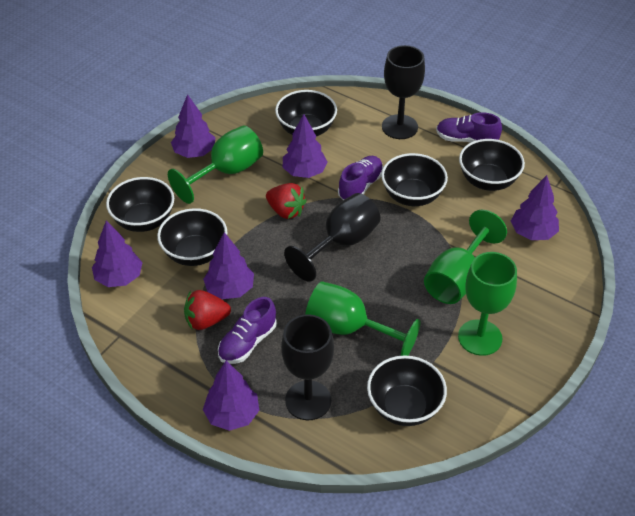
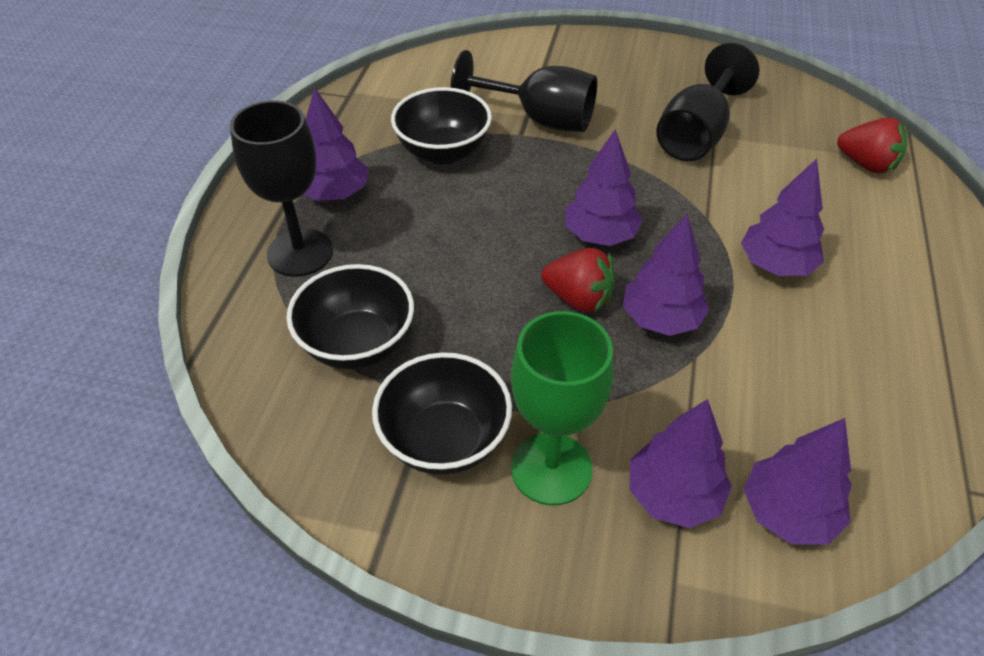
black bowl: 6 -> 3
green goblet: 4 -> 1
purple shoe: 3 -> 0

